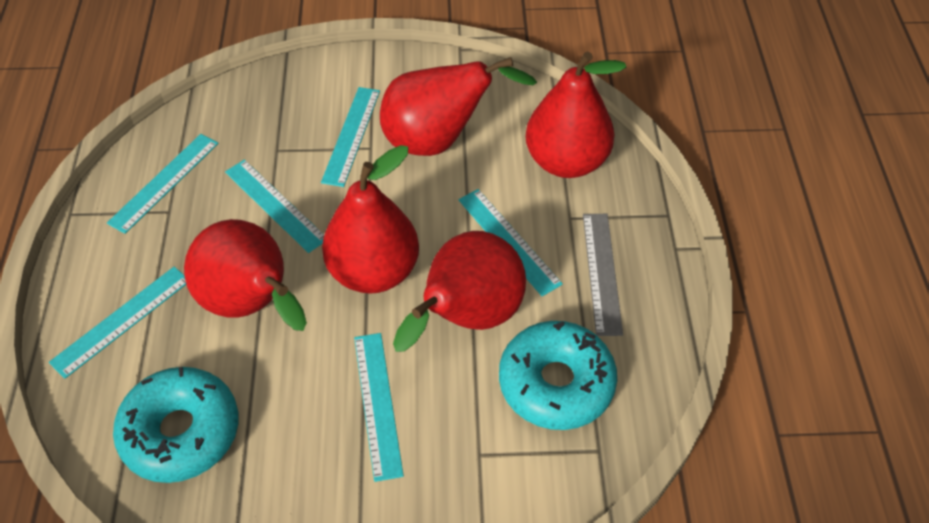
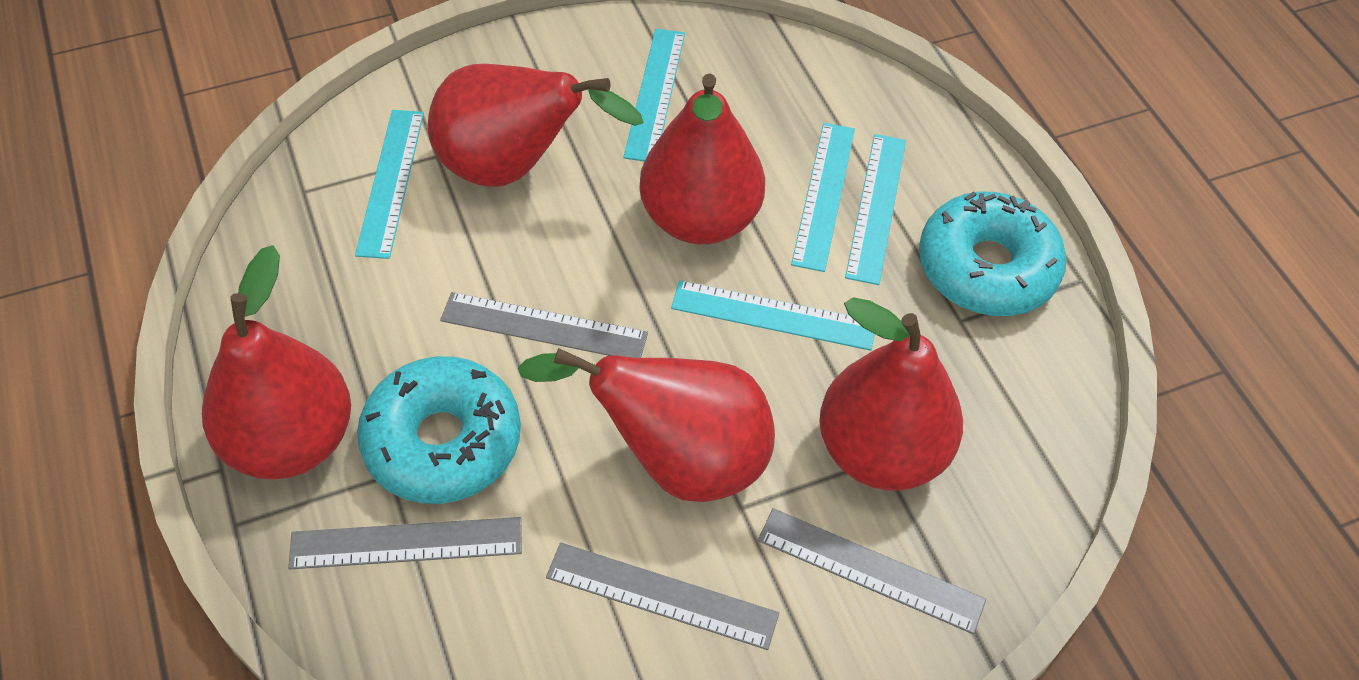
grey ruler: 1 -> 4
turquoise ruler: 6 -> 5

